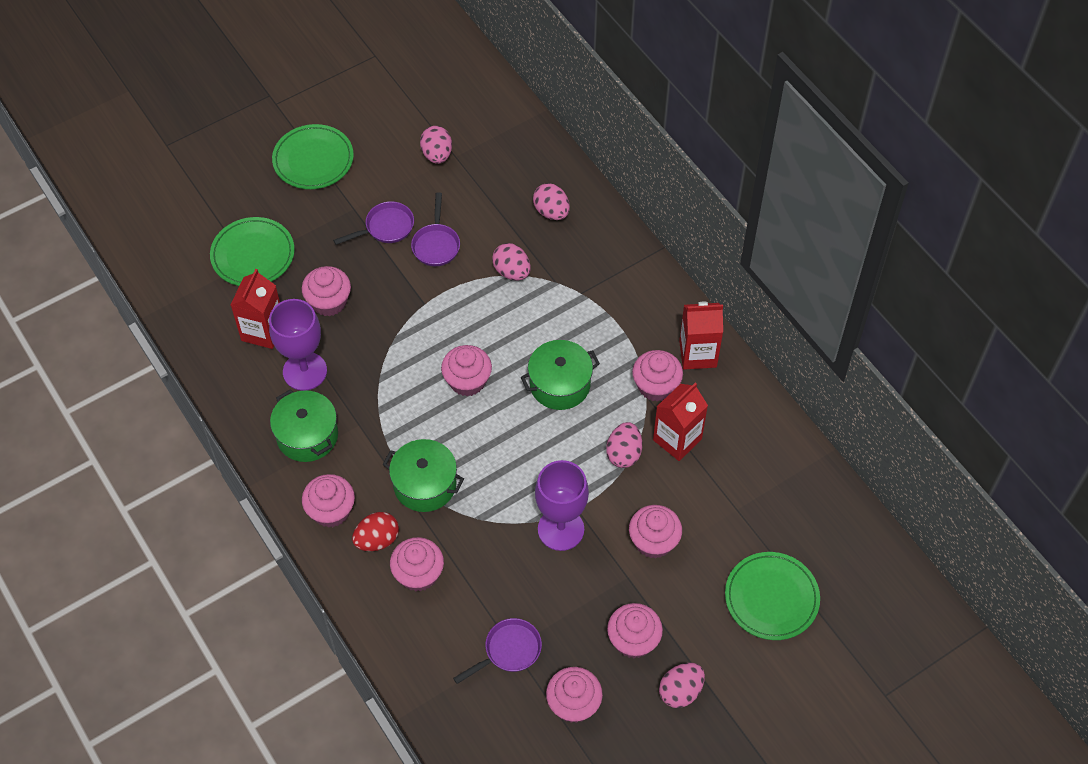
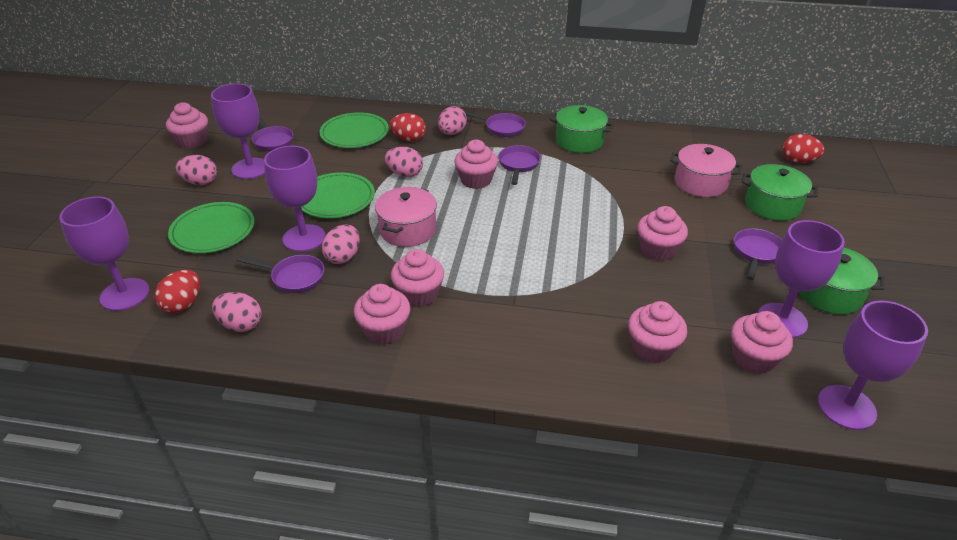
pink cupcake: 8 -> 7
pink pot: 0 -> 2
purple goblet: 2 -> 5
purple pan: 3 -> 5
red carton: 3 -> 0
red egg: 1 -> 3

